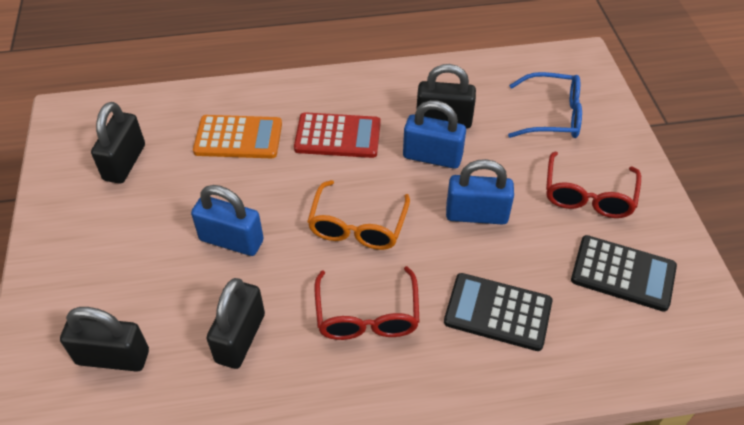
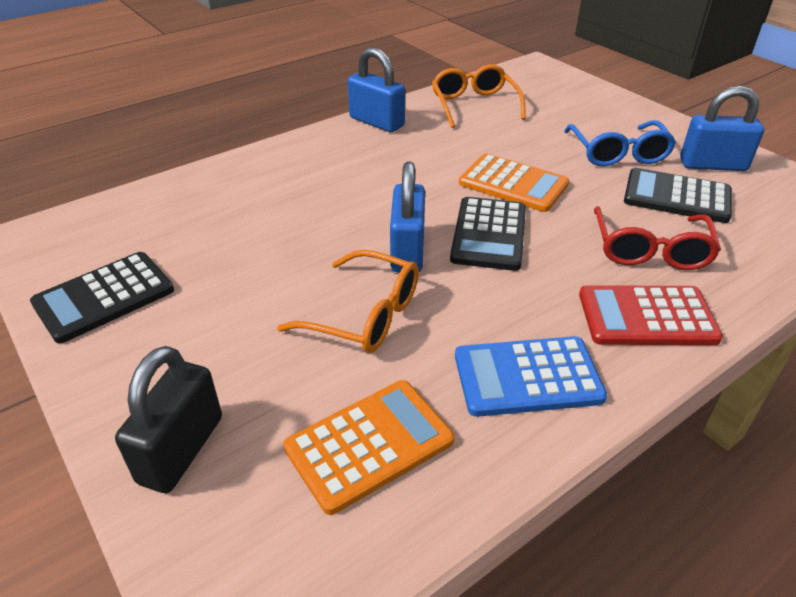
black calculator: 2 -> 3
black padlock: 4 -> 1
blue calculator: 0 -> 1
orange calculator: 1 -> 2
orange glasses: 1 -> 2
red glasses: 2 -> 1

